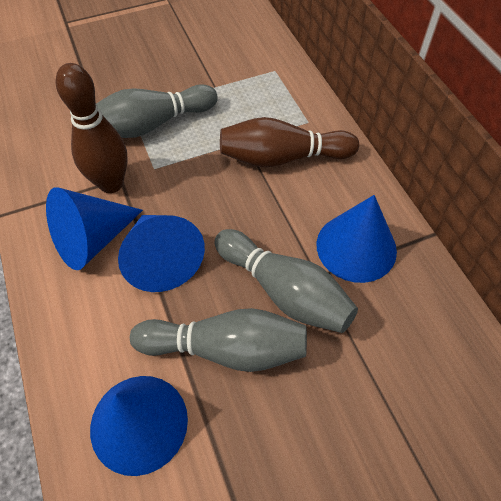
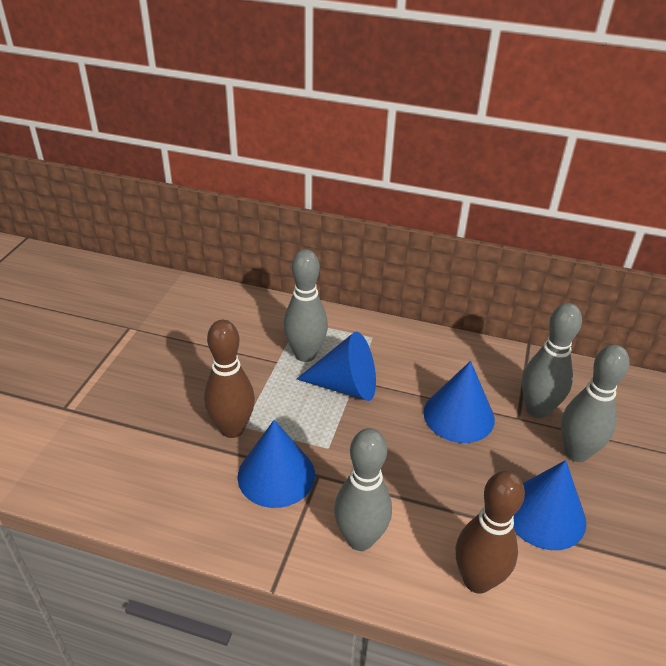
grey bowling pin: 3 -> 4

